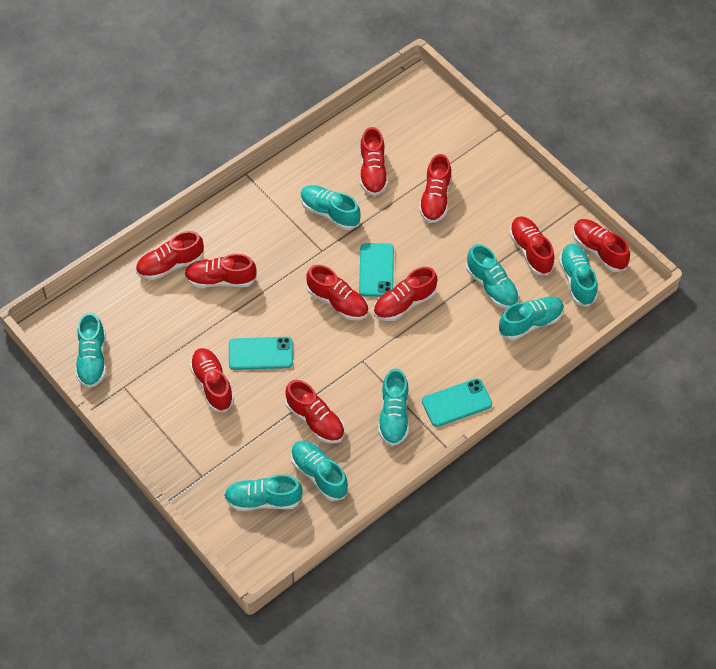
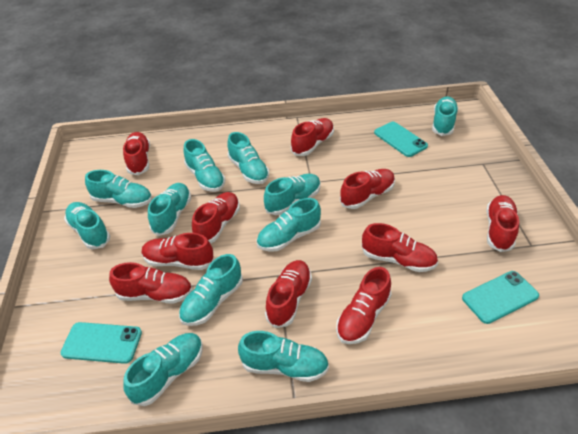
turquoise shoe: 8 -> 11

